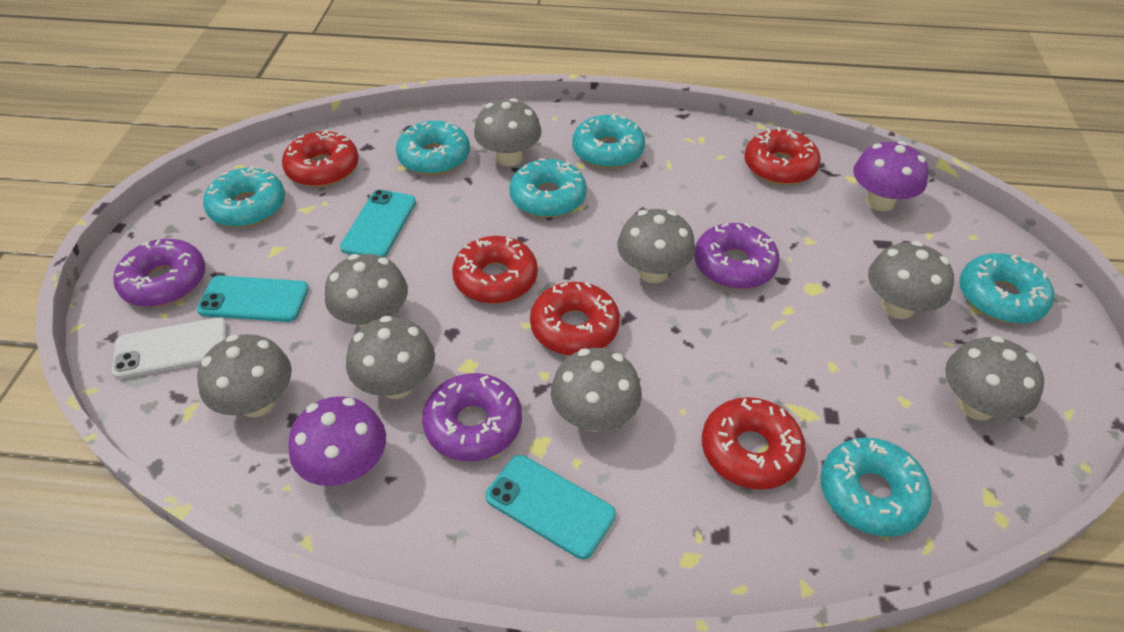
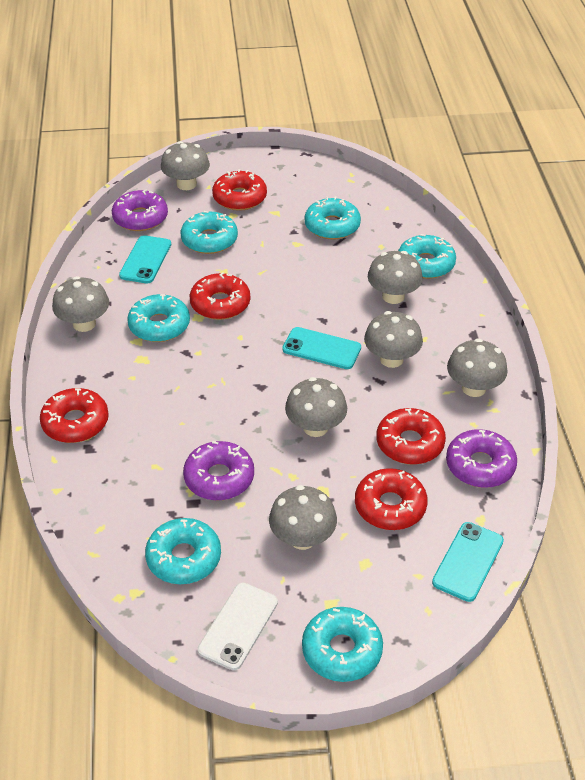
grey mushroom: 8 -> 7
purple mushroom: 2 -> 0

